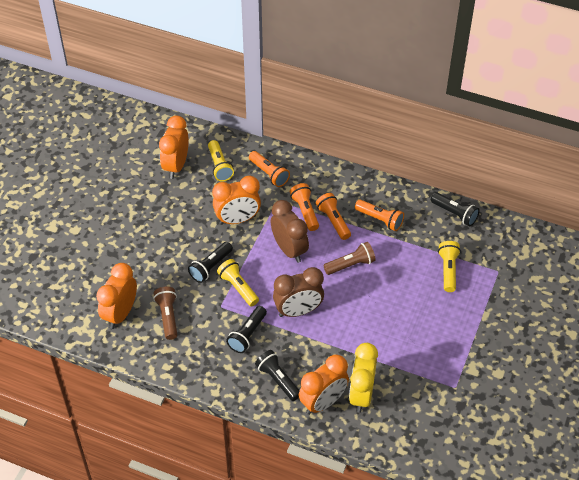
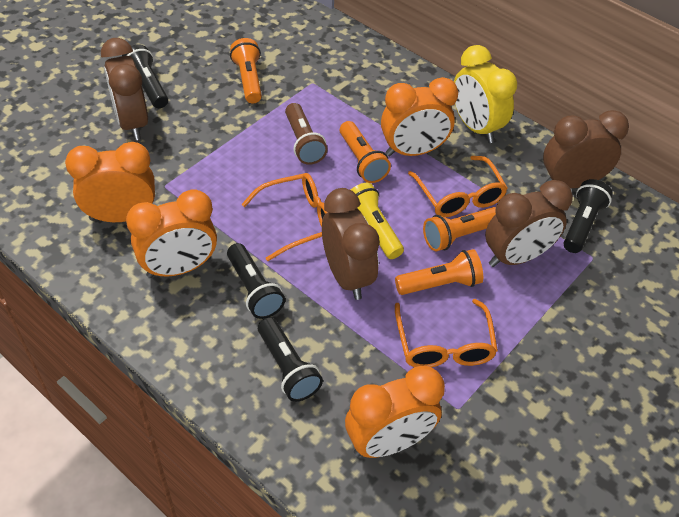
brown clock: 2 -> 4
brown flashlight: 2 -> 1
orange glasses: 0 -> 3
yellow flashlight: 3 -> 1

